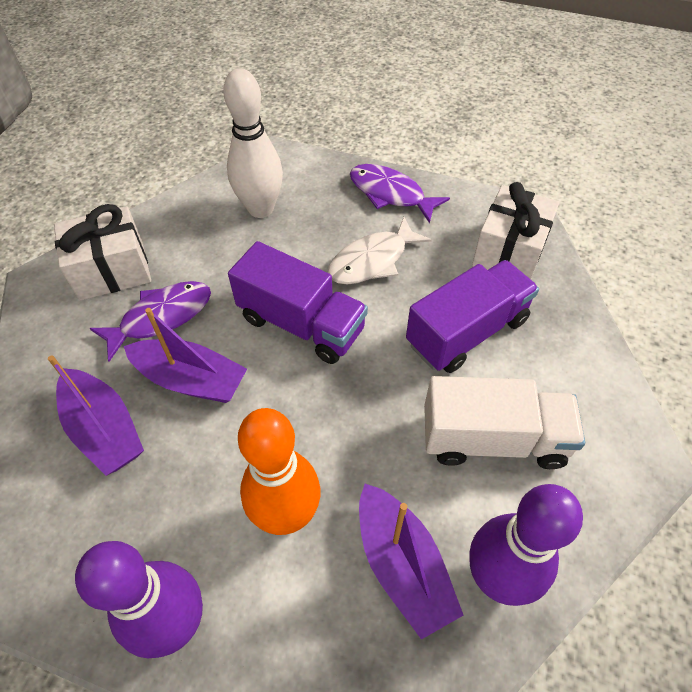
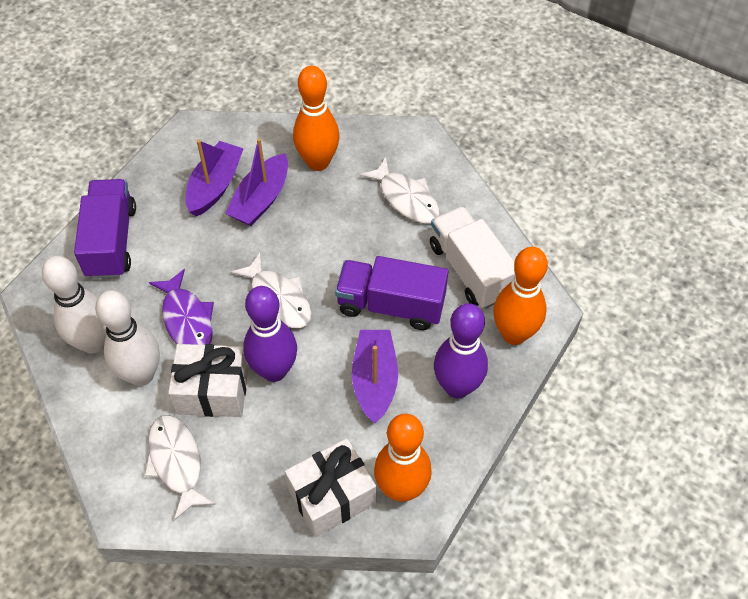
orange bowling pin: 1 -> 3
purple fish: 2 -> 1
white bowling pin: 1 -> 2
white fish: 1 -> 3

